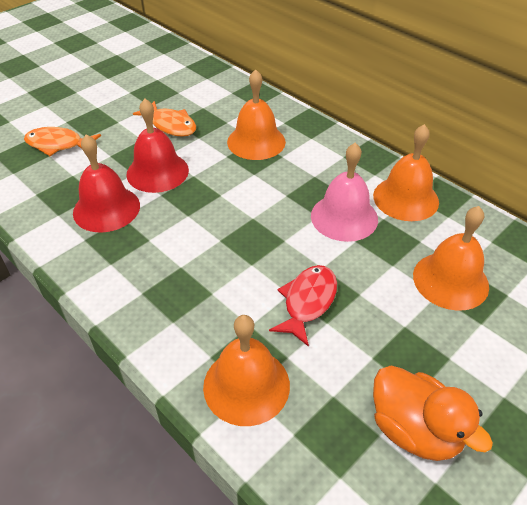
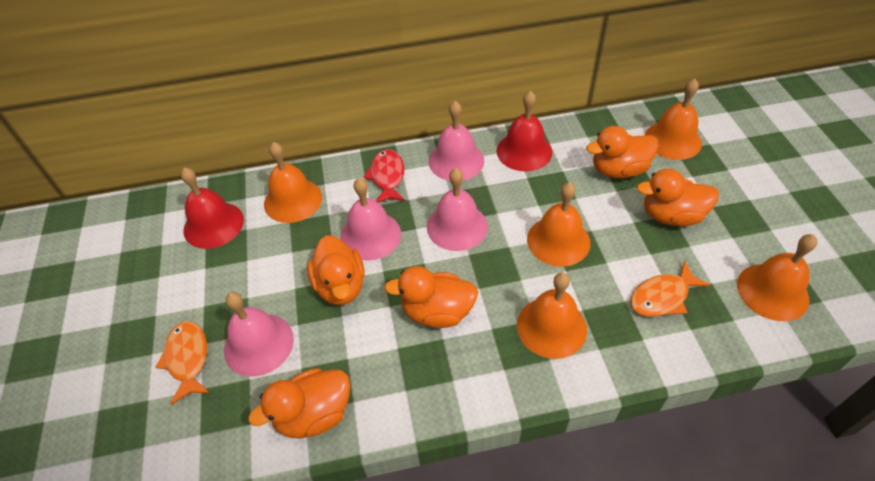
orange bell: 4 -> 5
orange duck: 1 -> 5
pink bell: 1 -> 4

